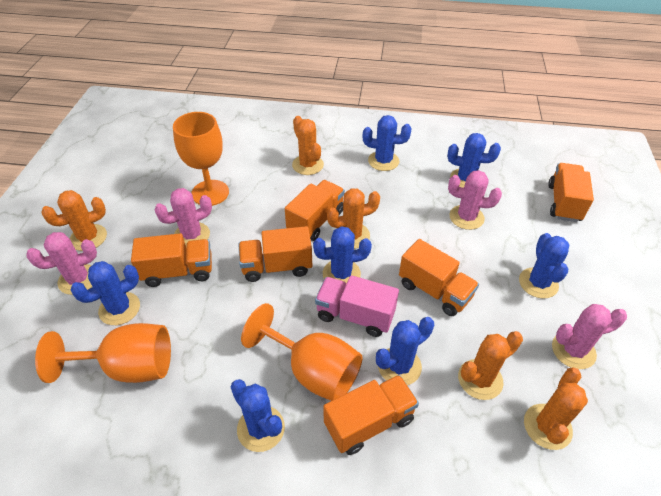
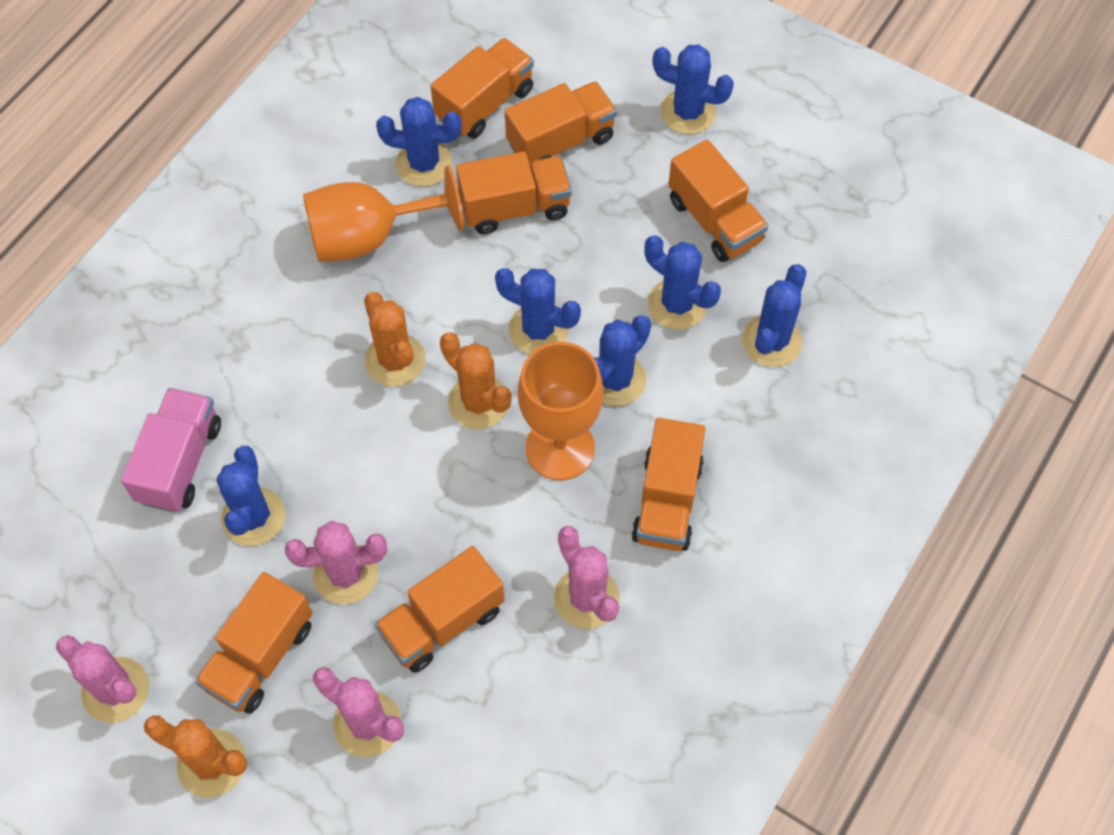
orange cactus: 5 -> 3
orange goblet: 3 -> 2
orange truck: 6 -> 7

